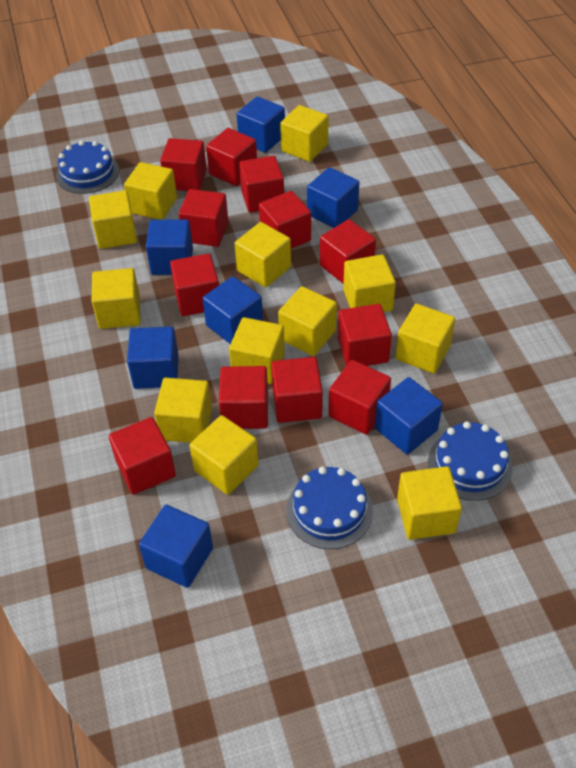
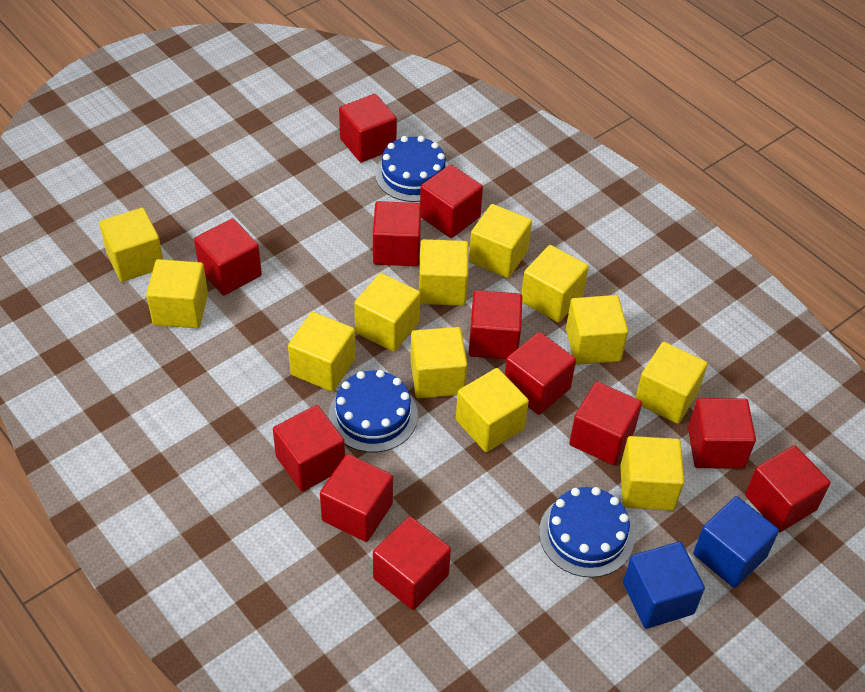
blue cube: 7 -> 2

